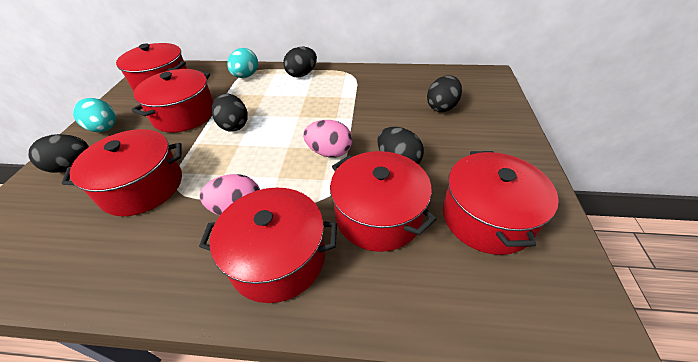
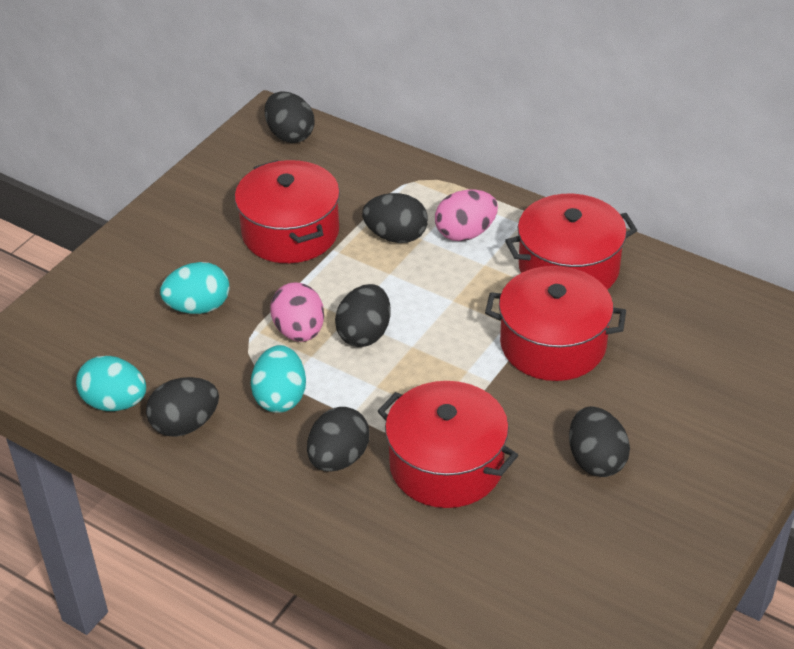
black egg: 5 -> 6
red pot: 6 -> 4
turquoise egg: 2 -> 3

